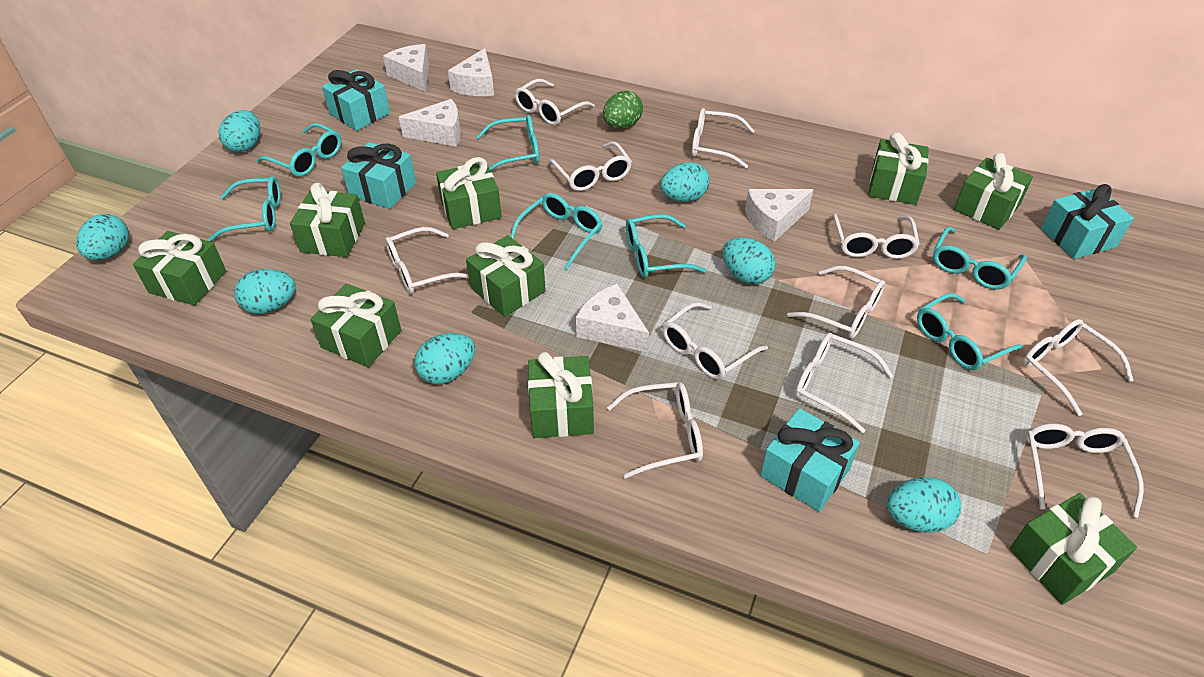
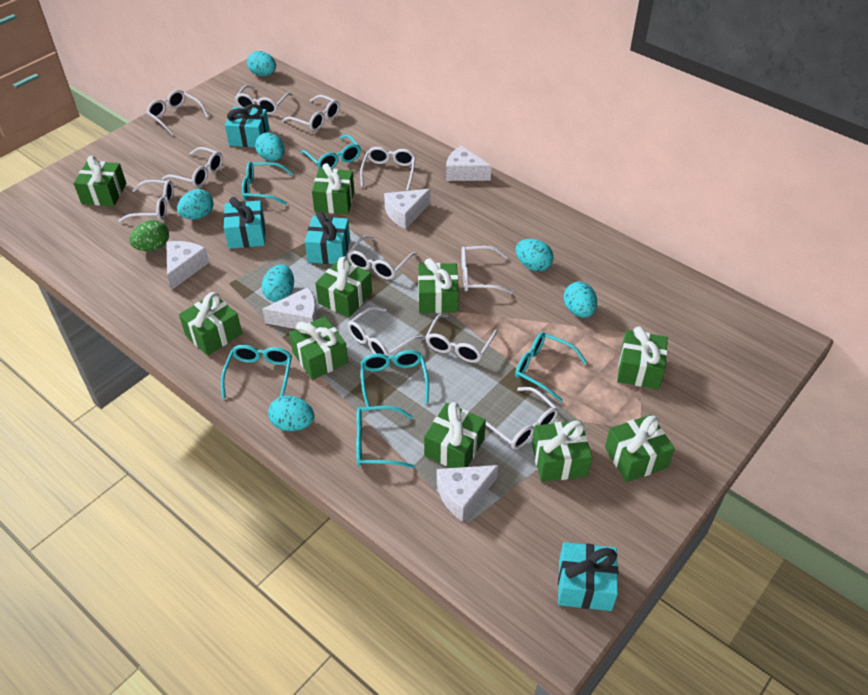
green gift: 9 -> 10
turquoise glasses: 7 -> 6

